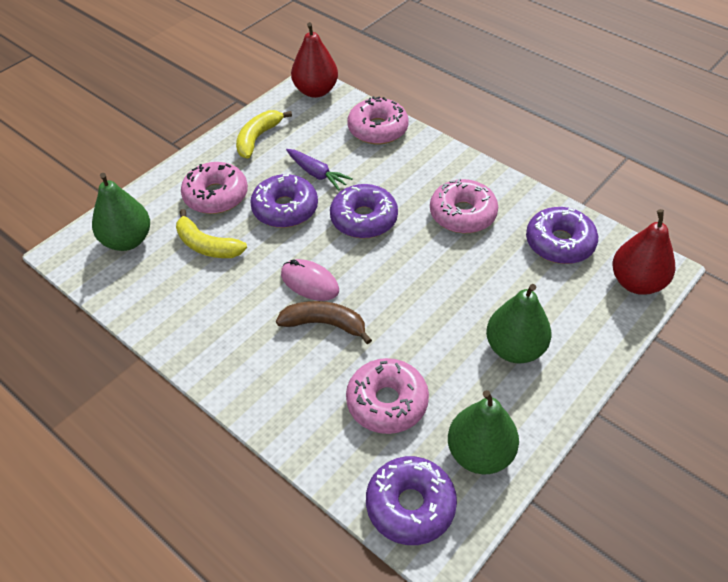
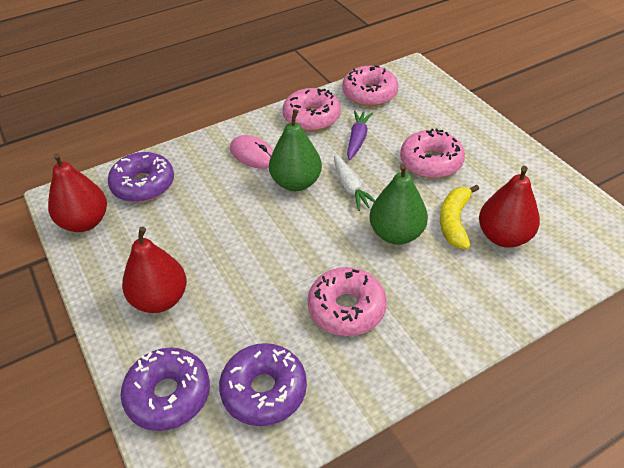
brown banana: 1 -> 0
green pear: 3 -> 2
purple donut: 4 -> 3
red pear: 2 -> 3
white carrot: 0 -> 1
yellow banana: 2 -> 1

